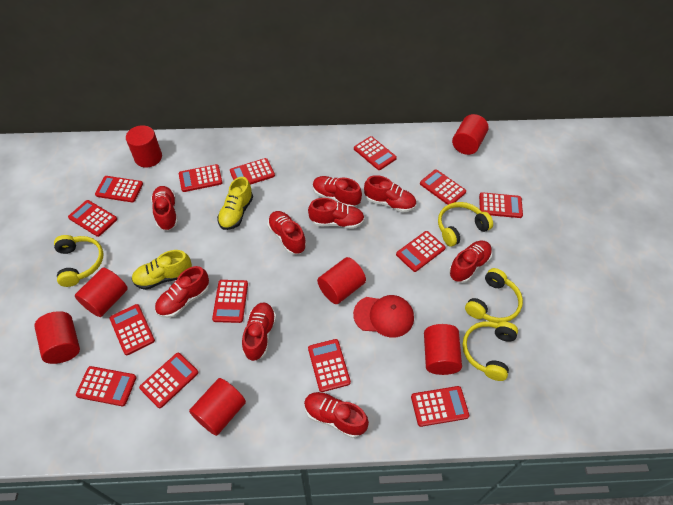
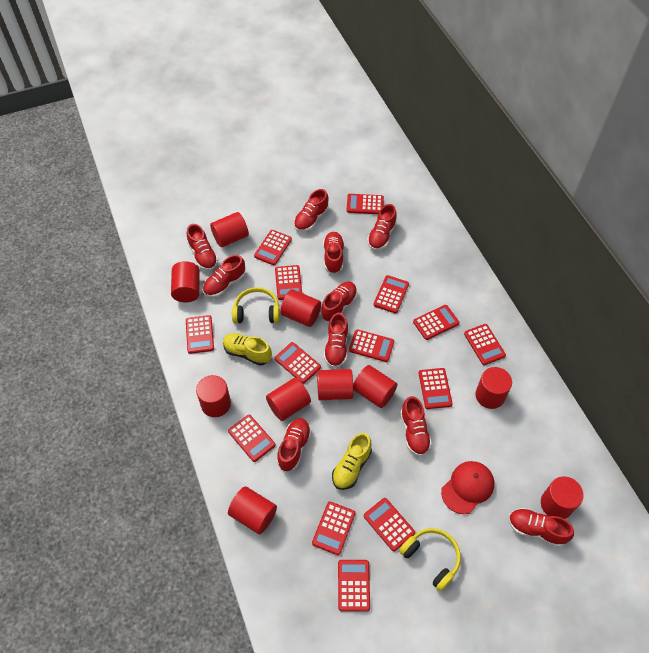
red cylinder: 7 -> 10
red shoe: 9 -> 10
yellow headphones: 4 -> 2

